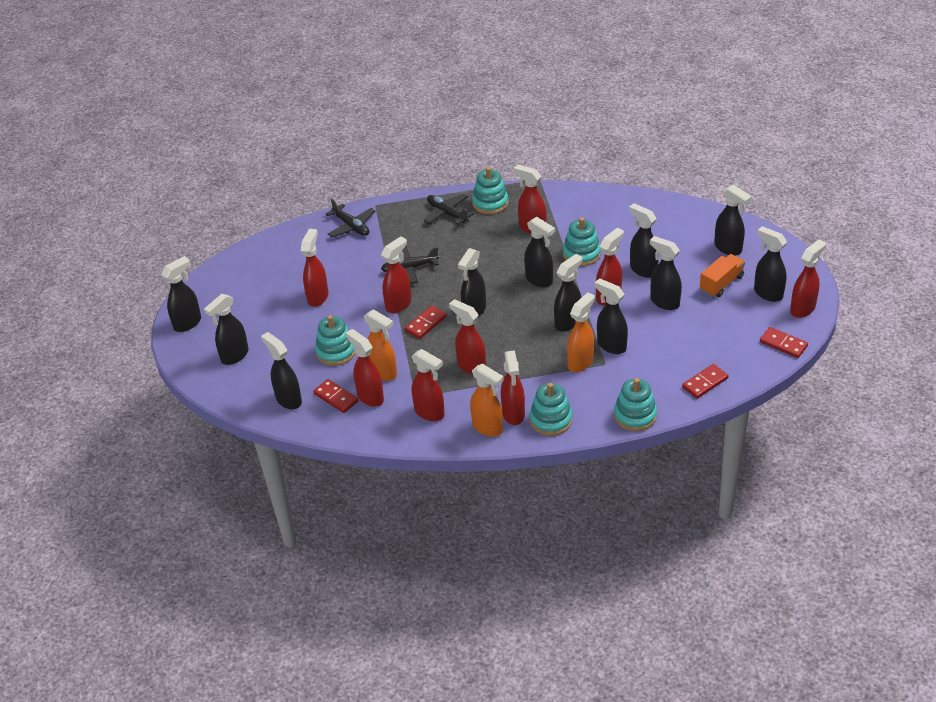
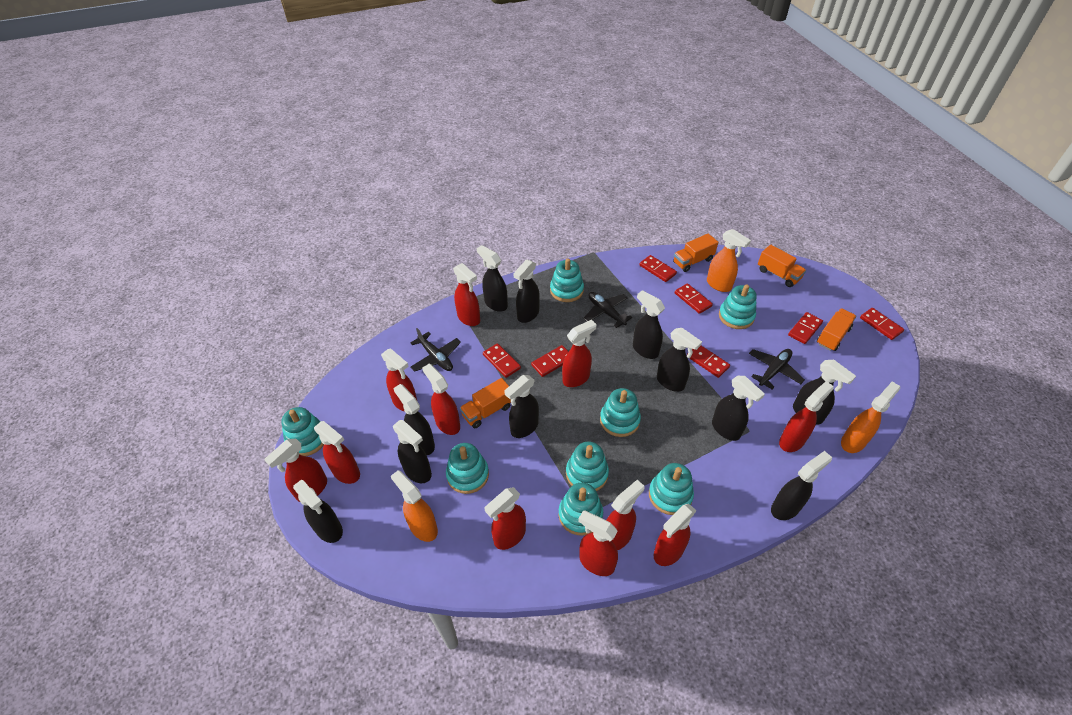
orange truck: 1 -> 4
red domino: 4 -> 7
red spray bottle: 9 -> 11
turquoise stacking toy: 5 -> 8

